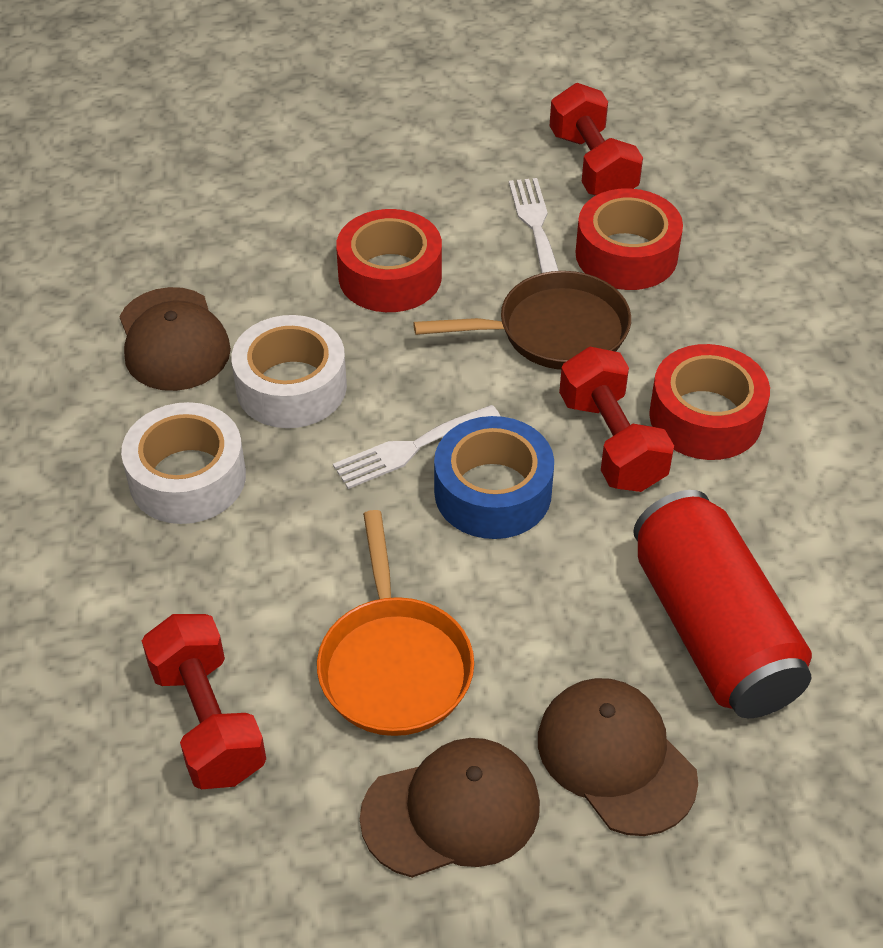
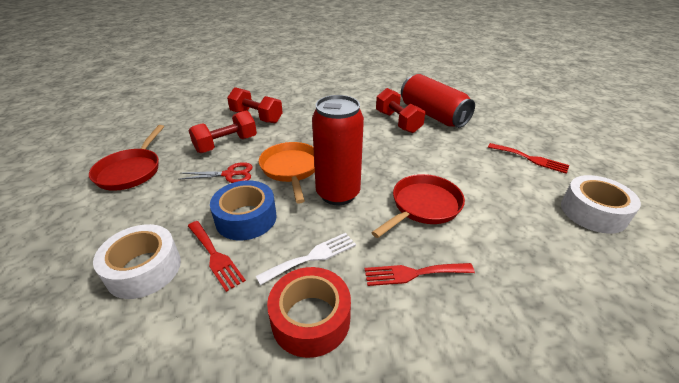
brown cap: 3 -> 0
brown pan: 1 -> 0
red can: 1 -> 2
red fork: 0 -> 3
red pan: 0 -> 2
red scissors: 0 -> 1
red tape: 3 -> 1
white fork: 2 -> 1

